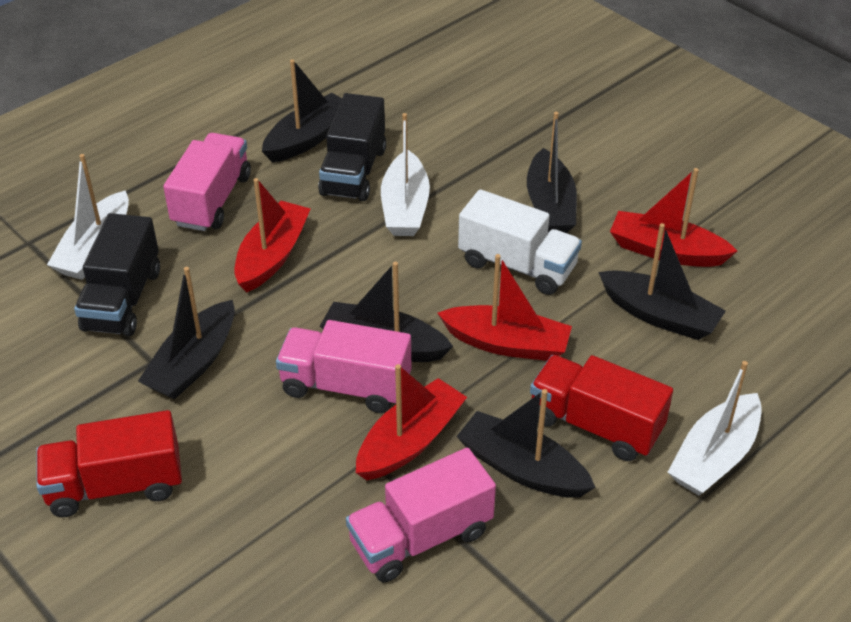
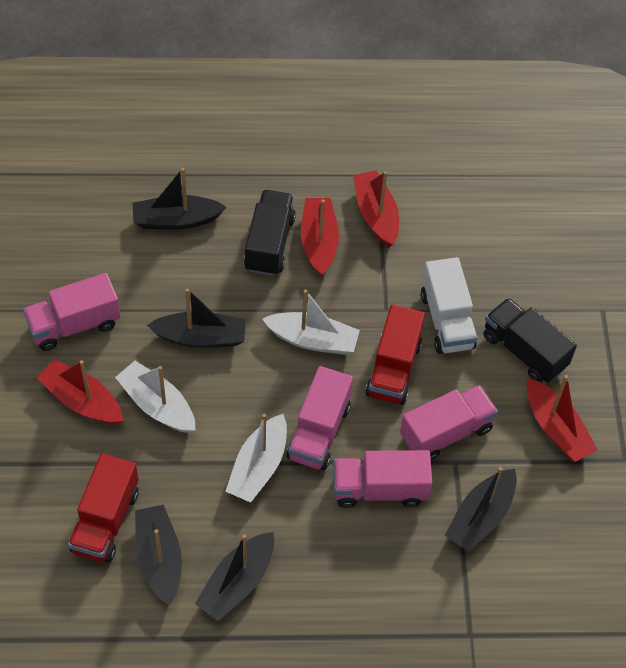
black boat: 6 -> 5
pink truck: 3 -> 4

